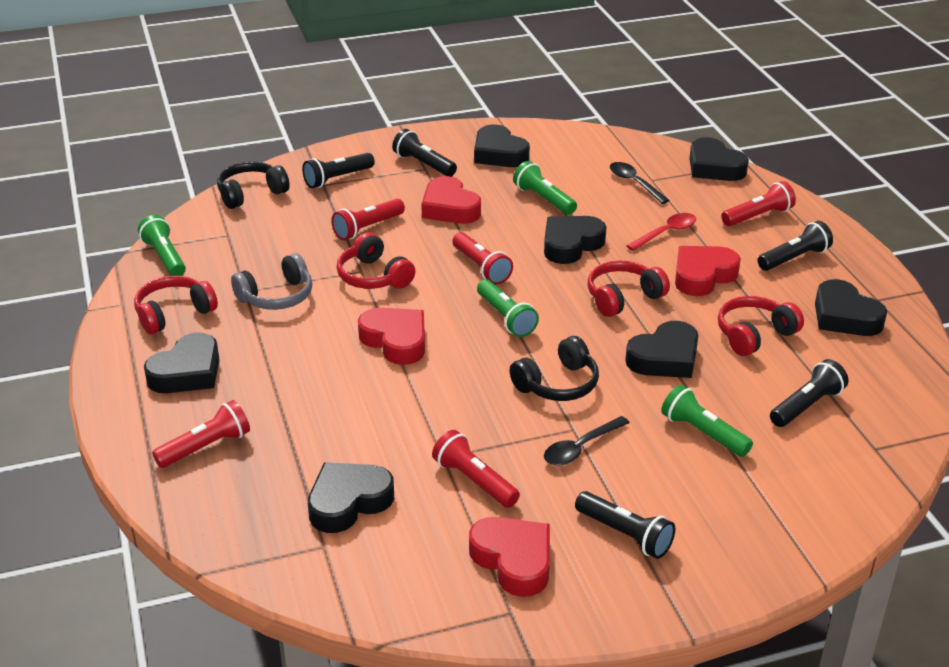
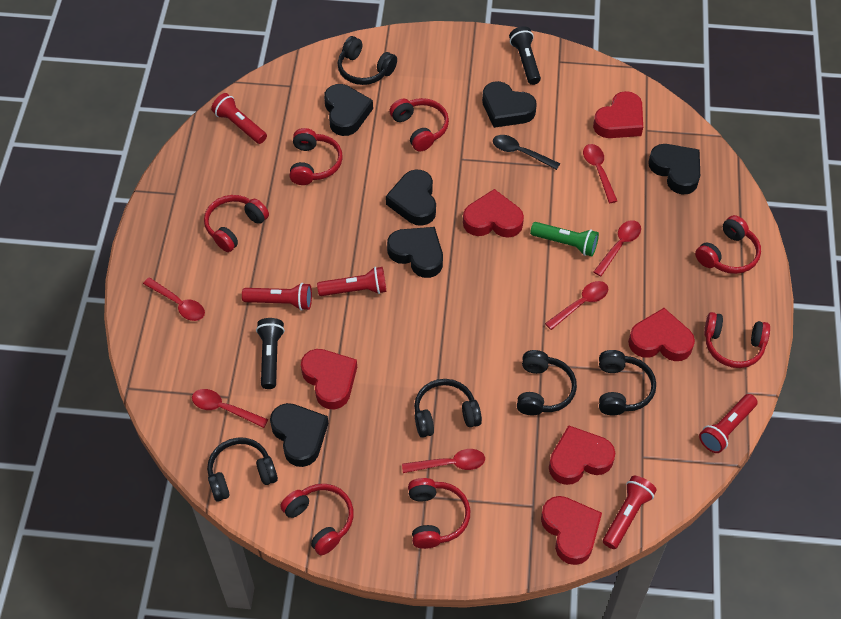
black flashlight: 5 -> 2
black headphones: 2 -> 5
black heart: 7 -> 6
black spoon: 2 -> 1
green flashlight: 4 -> 1
grey headphones: 1 -> 0
red headphones: 4 -> 7
red heart: 4 -> 6
red spoon: 1 -> 6

